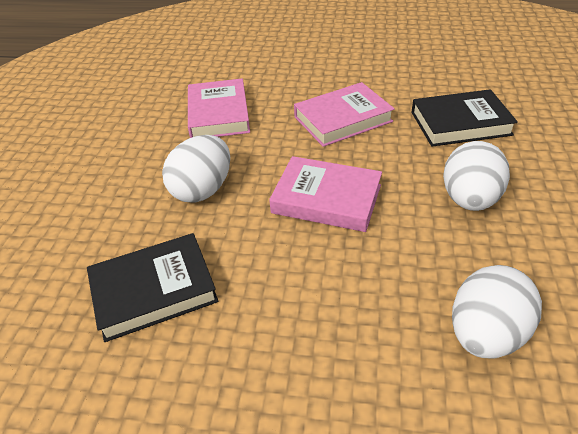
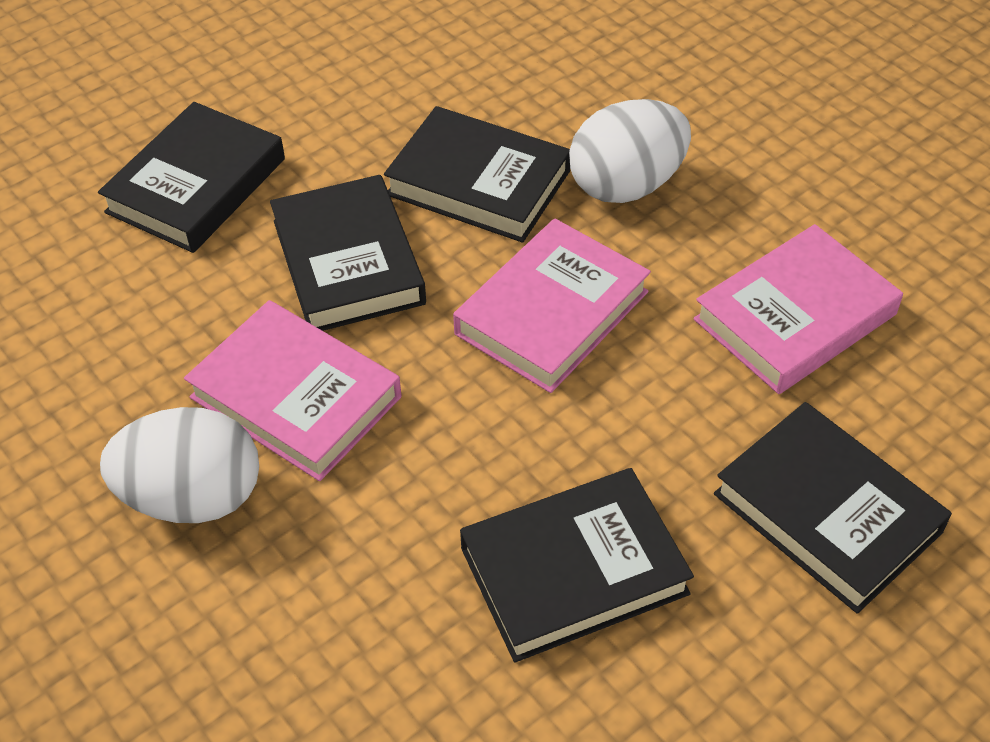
black book: 2 -> 5
white egg: 3 -> 2

